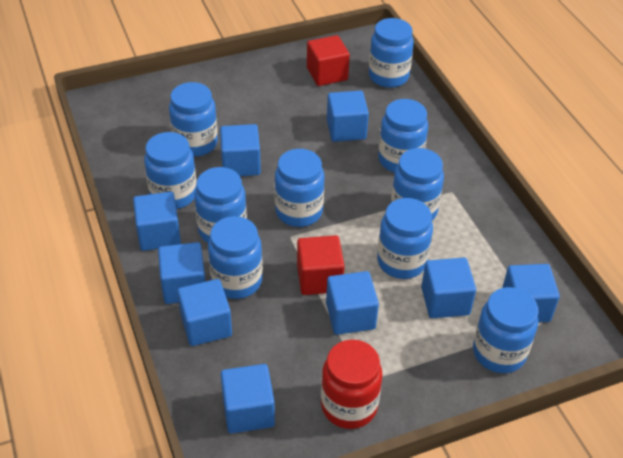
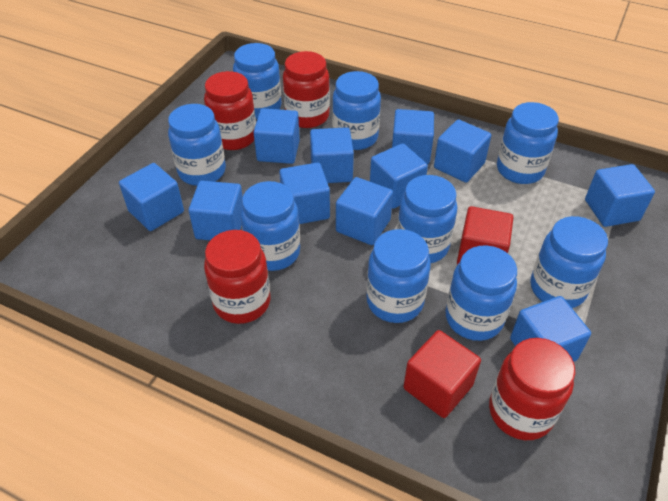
blue cube: 9 -> 11
blue jar: 10 -> 9
red jar: 1 -> 4

